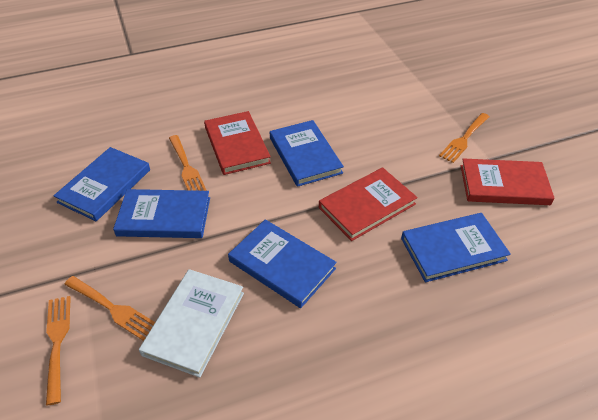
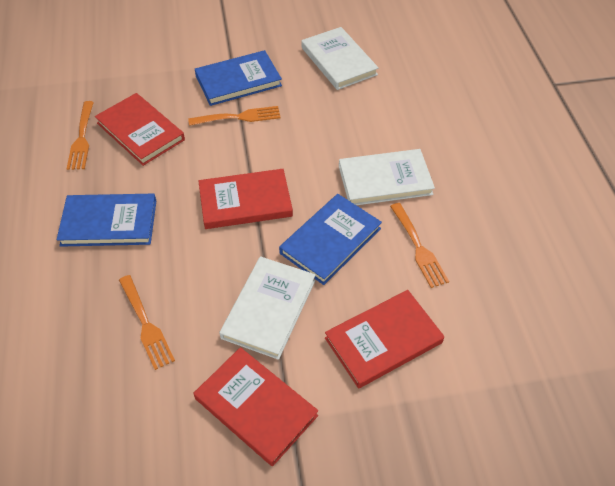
blue book: 5 -> 3
red book: 3 -> 4
white book: 1 -> 3

